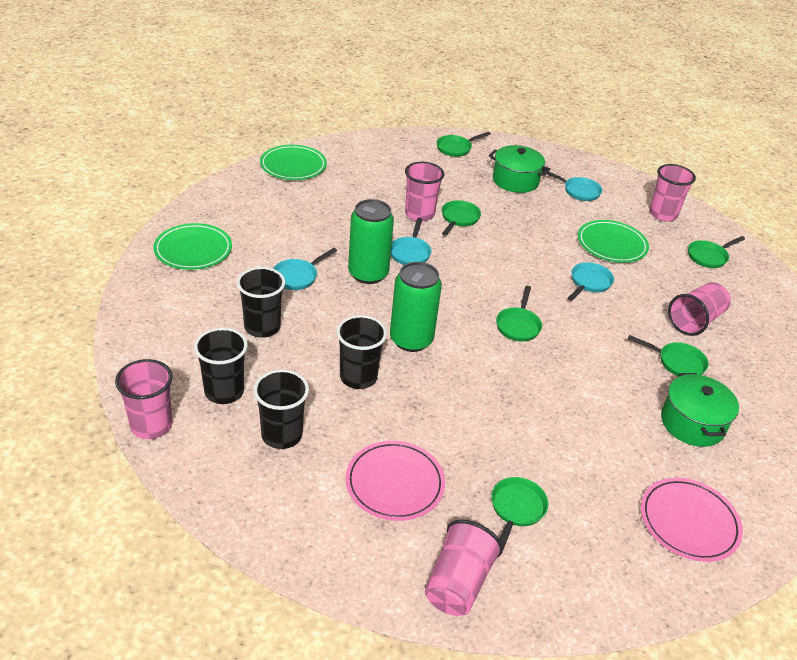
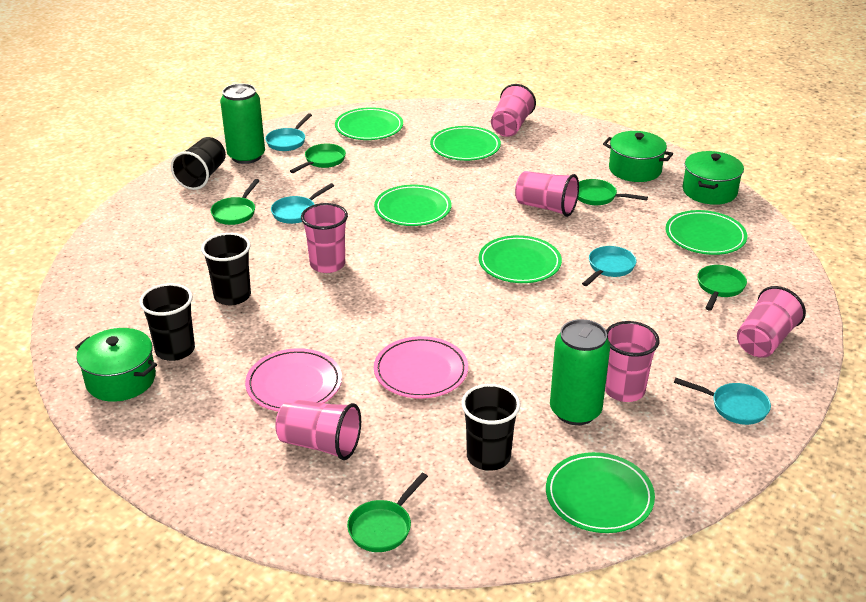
green pan: 6 -> 5
green plate: 3 -> 6
green pot: 2 -> 3
pink cup: 5 -> 6

